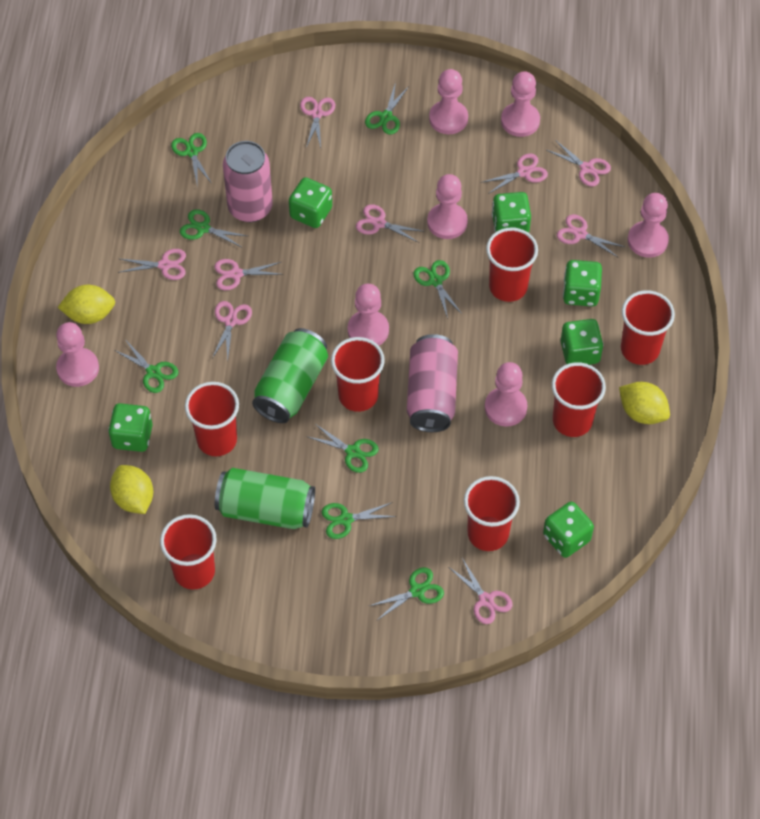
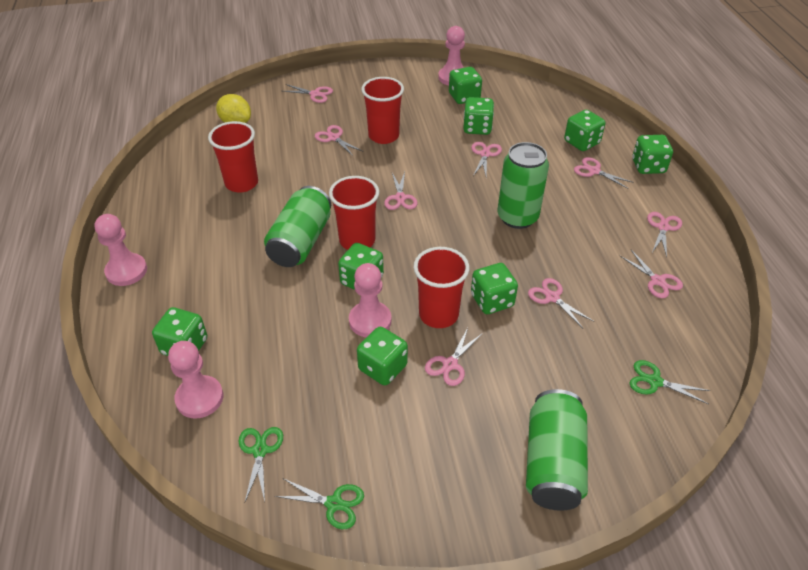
green can: 2 -> 3
green dice: 6 -> 8
green scissors: 8 -> 3
pink can: 2 -> 0
pink pawn: 7 -> 4
red cup: 7 -> 4
yellow lemon: 3 -> 1

